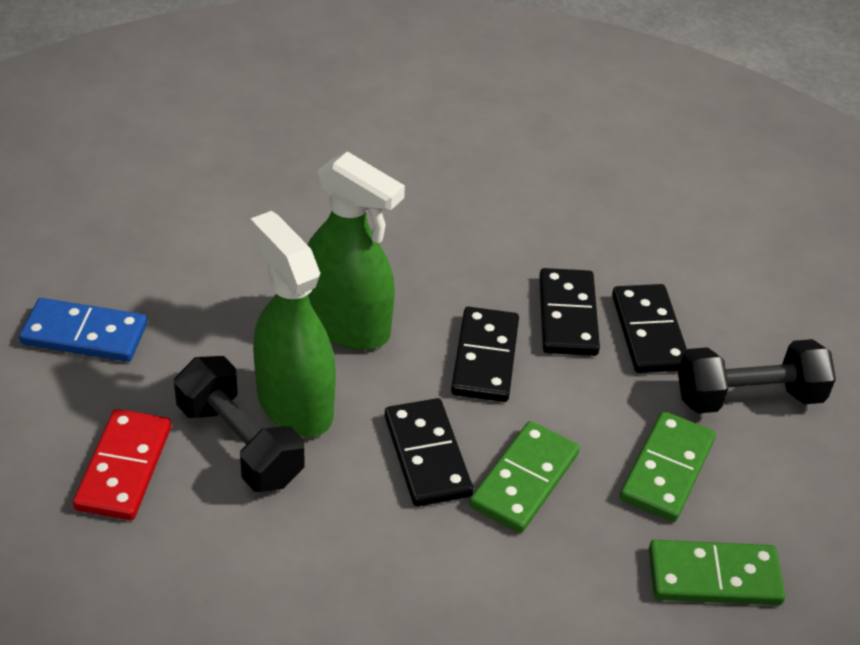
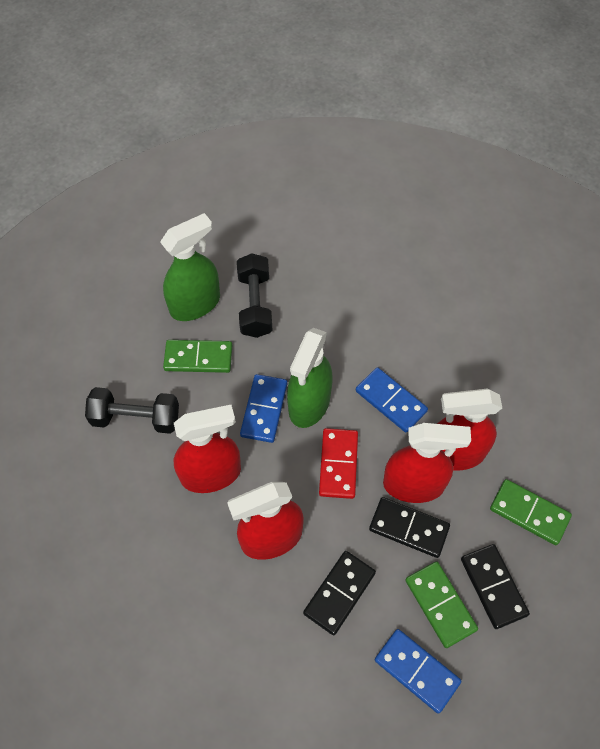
black domino: 4 -> 3
blue domino: 1 -> 3
red spray bottle: 0 -> 4

